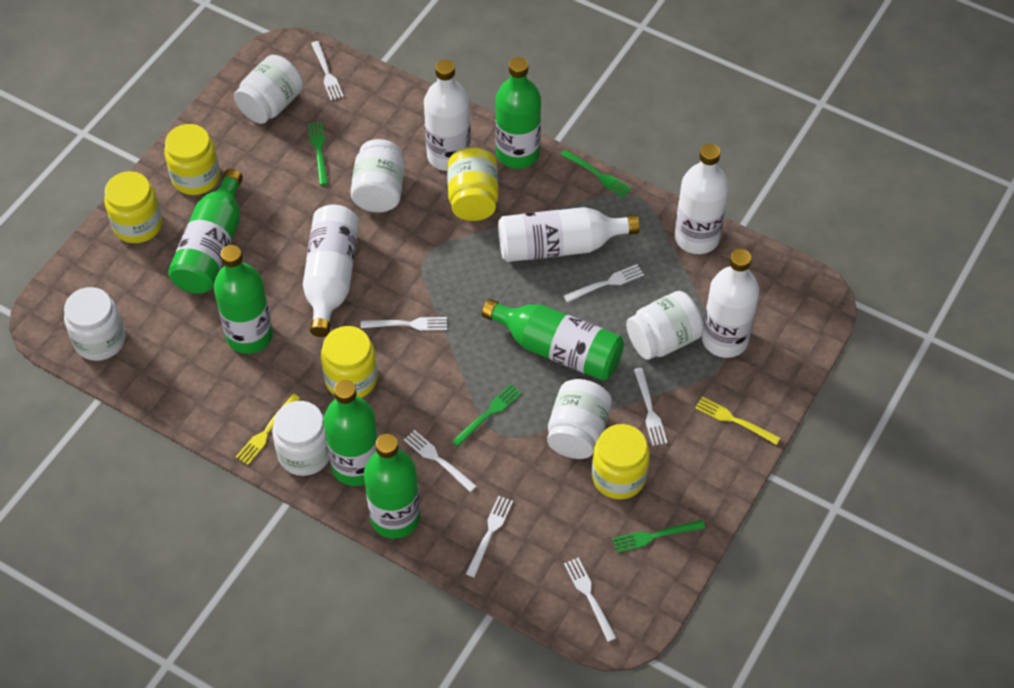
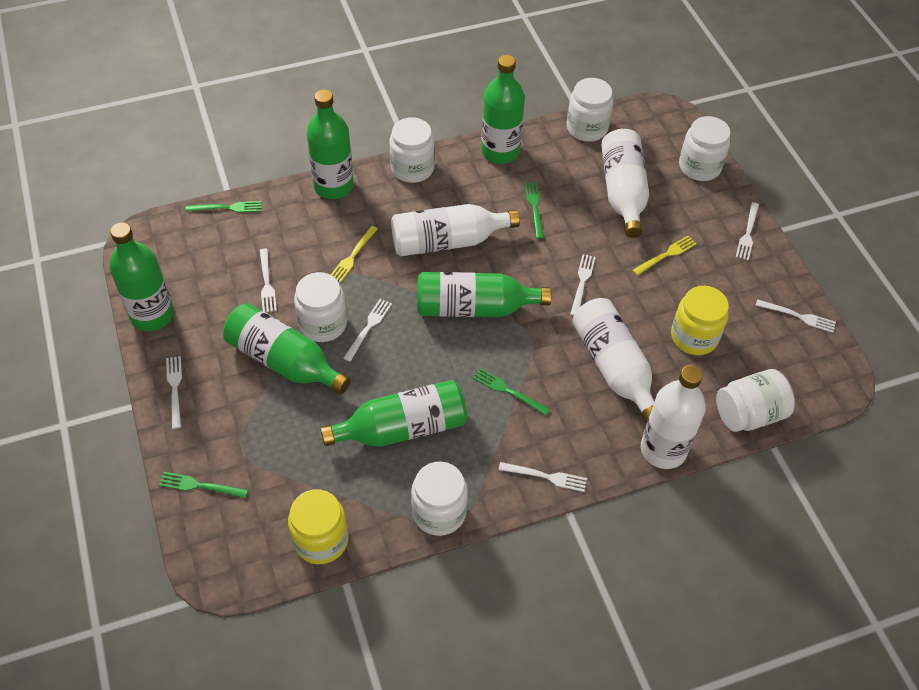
white bottle: 5 -> 4
yellow jar: 5 -> 2

